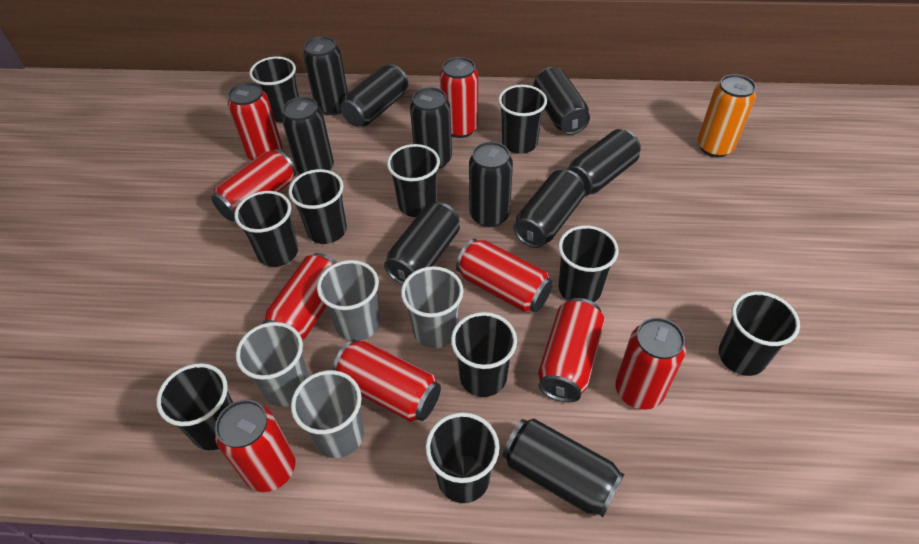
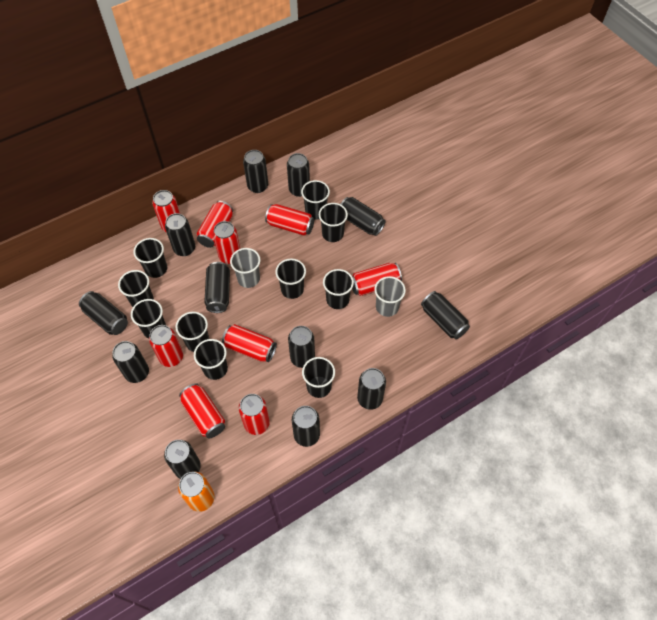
black can: 10 -> 12
grey cup: 4 -> 2

